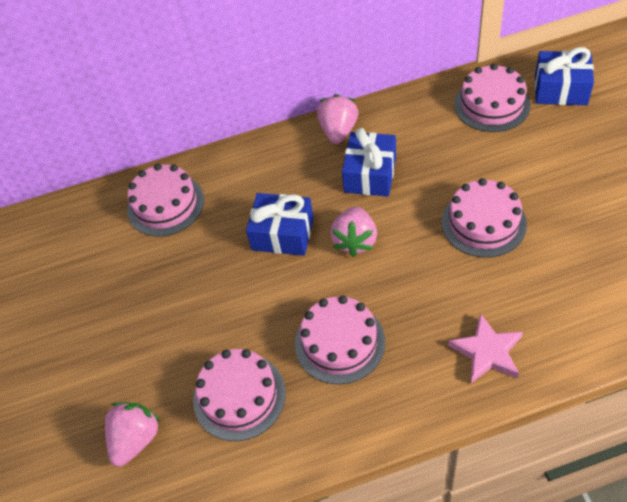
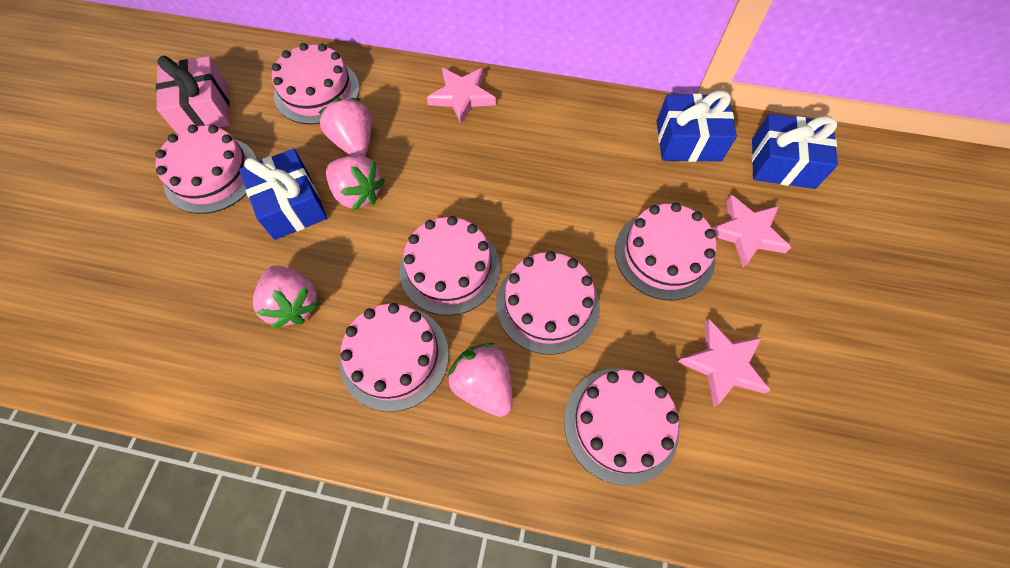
pink cake: 5 -> 7
pink gift: 0 -> 1
pink star: 1 -> 3
pink strawberry: 3 -> 4

